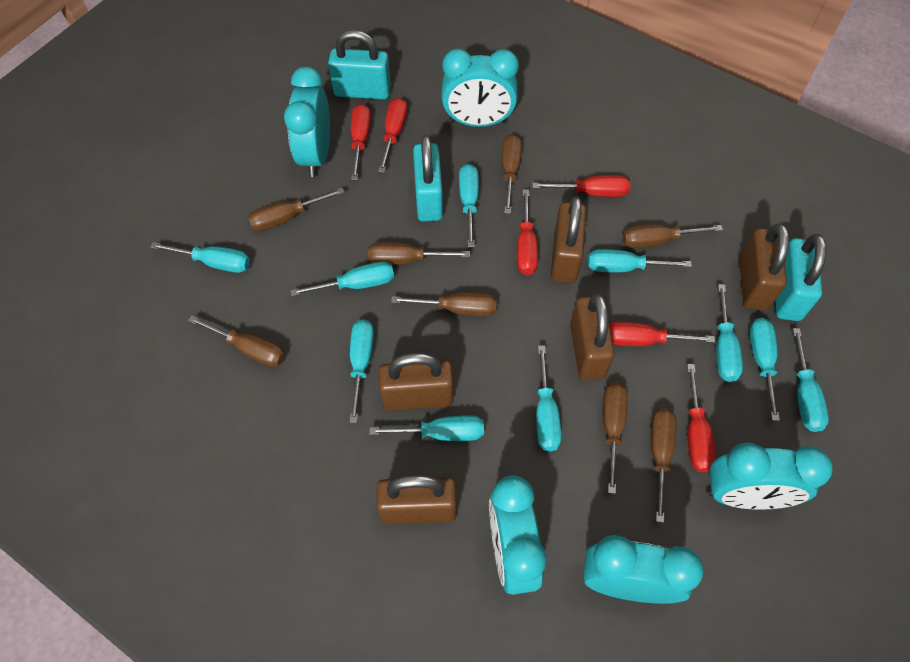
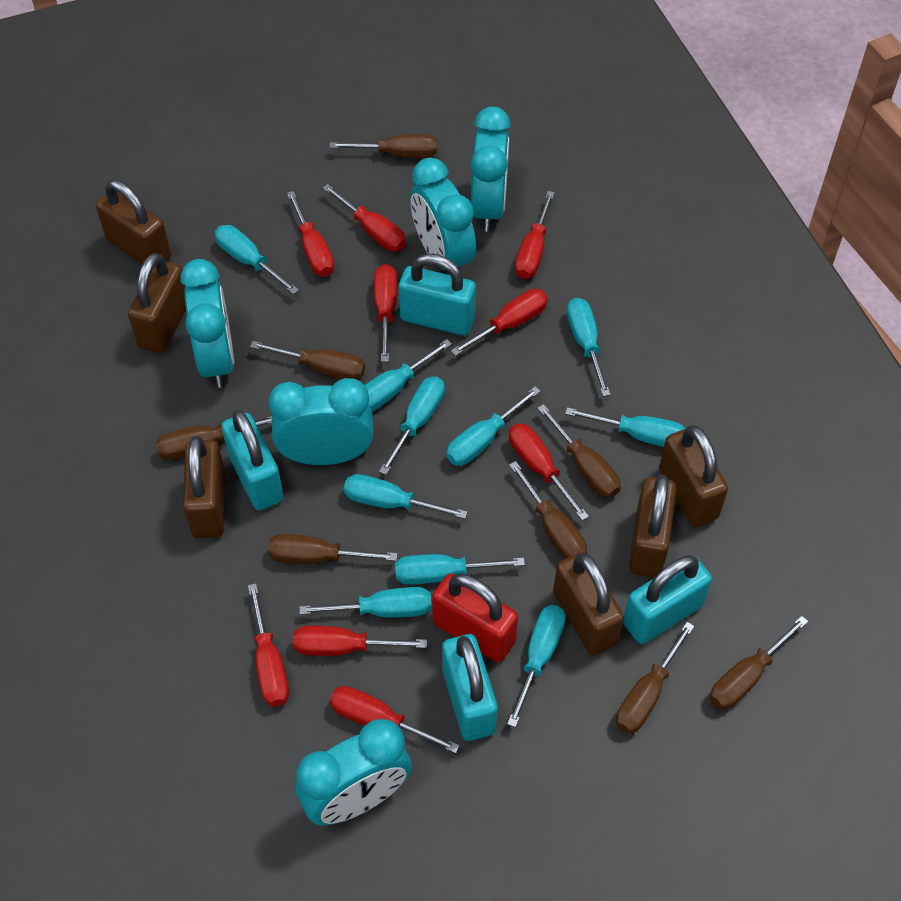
brown padlock: 5 -> 6
red padlock: 0 -> 1
red screwdriver: 6 -> 9
turquoise padlock: 3 -> 4

